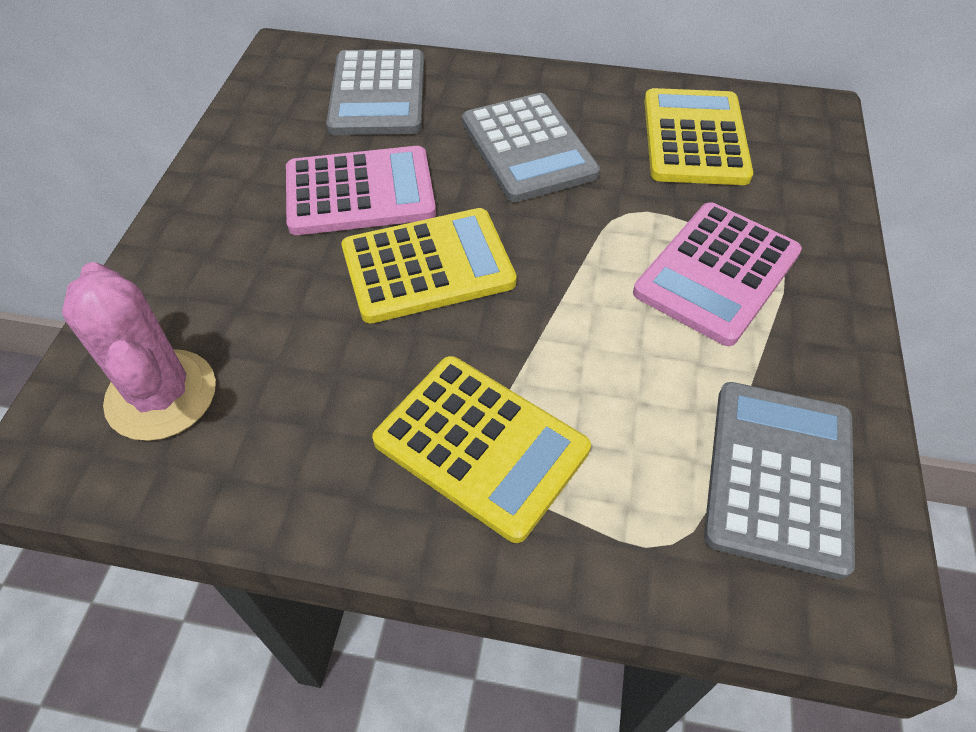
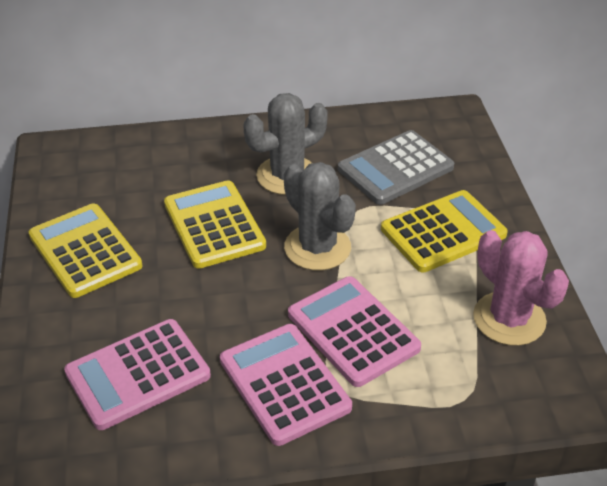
grey cactus: 0 -> 2
grey calculator: 3 -> 1
pink calculator: 2 -> 3

